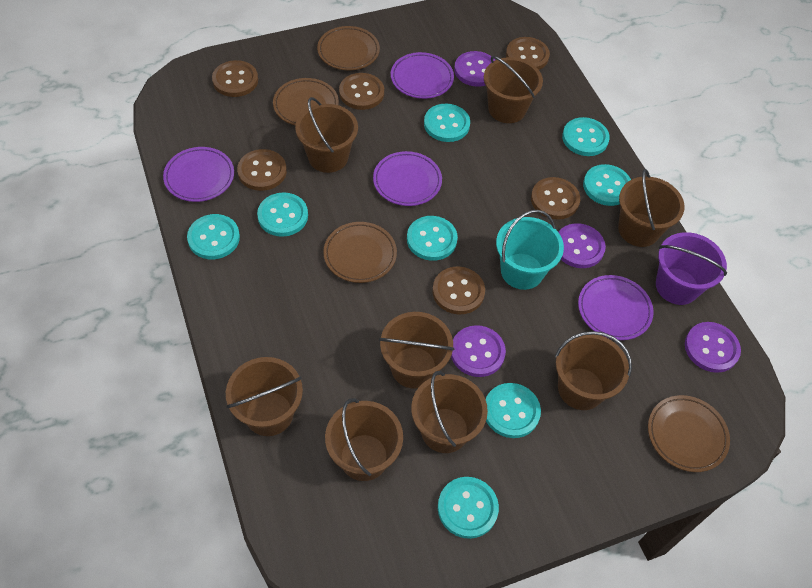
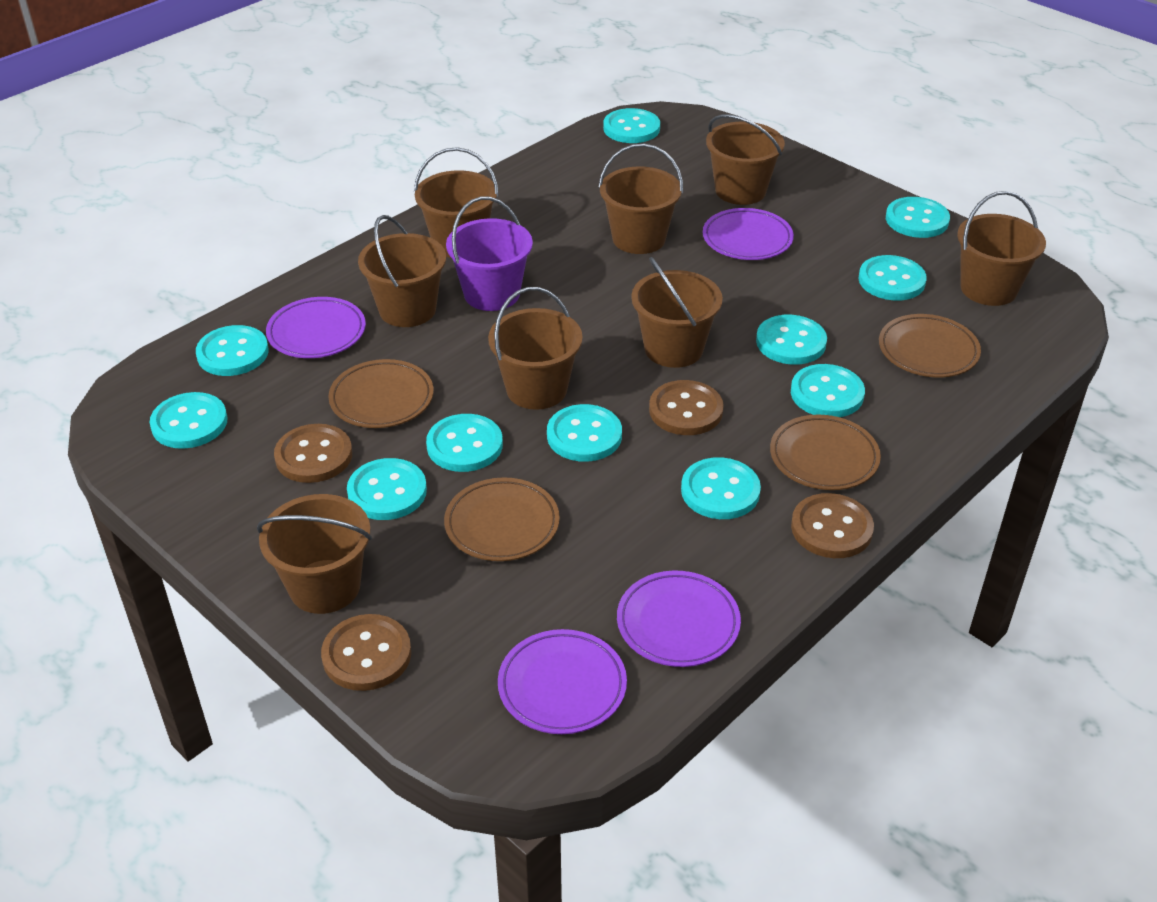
brown button: 6 -> 4
purple button: 4 -> 0
turquoise bucket: 1 -> 0
turquoise button: 8 -> 11

